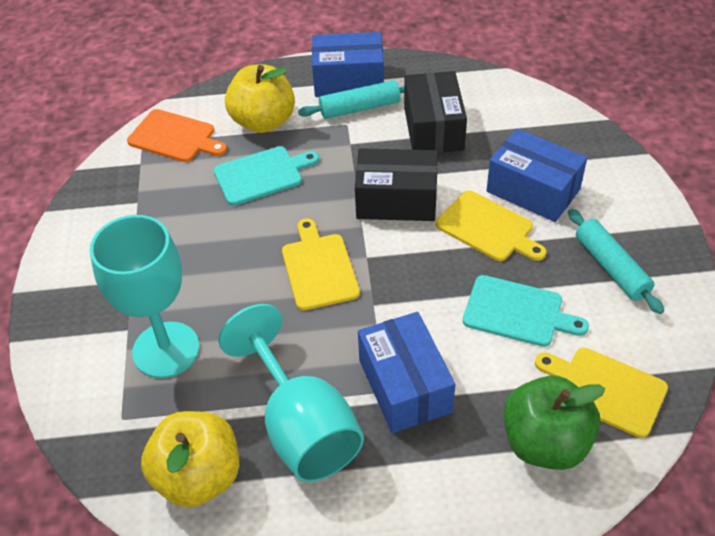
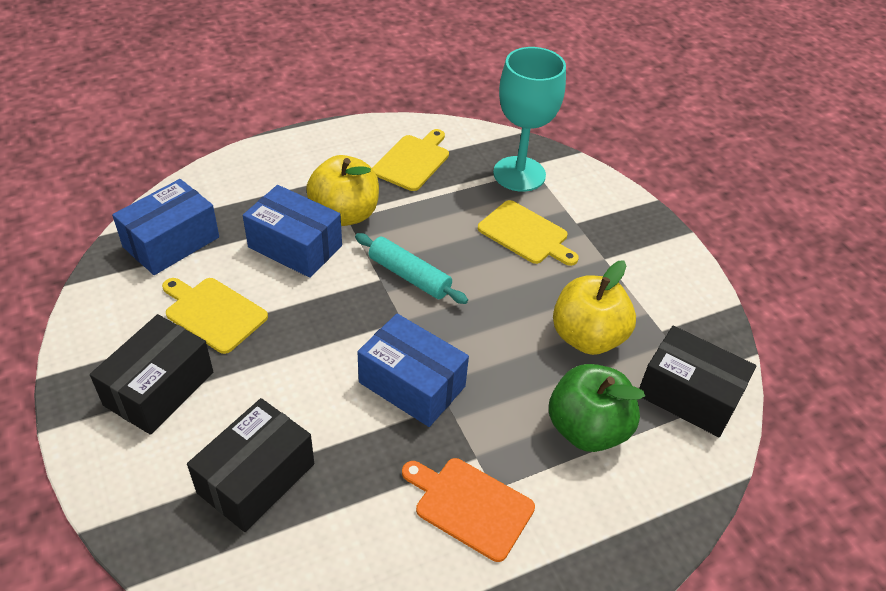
black box: 2 -> 3
turquoise cutting board: 2 -> 0
turquoise goblet: 2 -> 1
turquoise rolling pin: 2 -> 1

